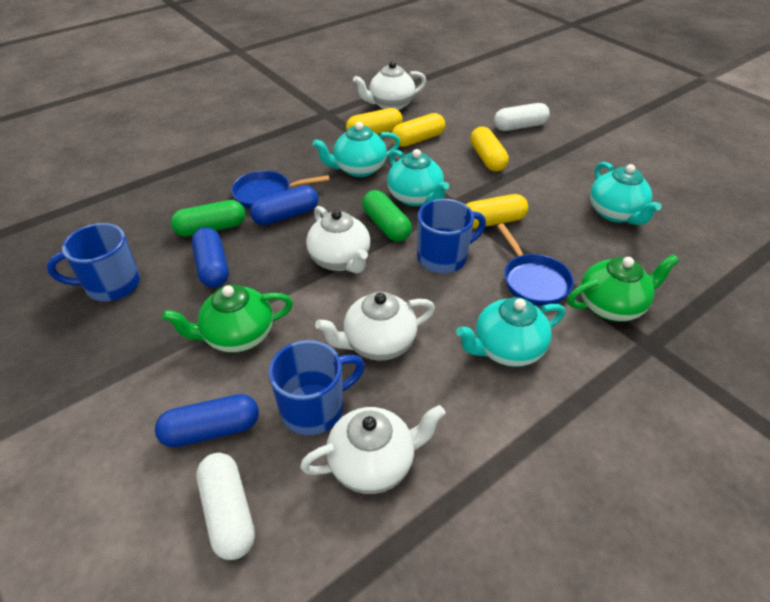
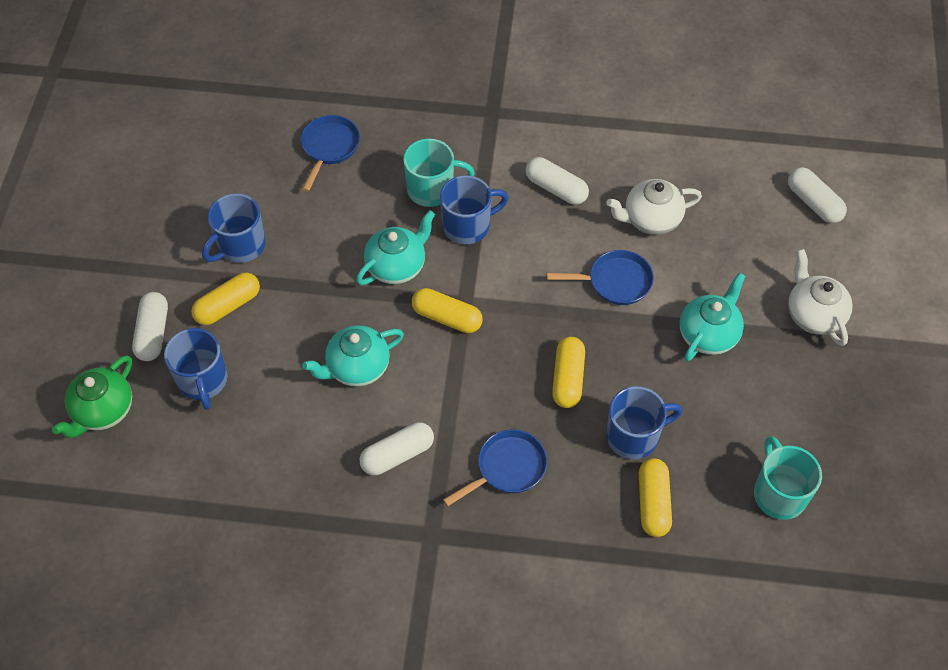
blue capsule: 3 -> 0
blue mug: 3 -> 4
blue pan: 2 -> 3
green capsule: 2 -> 0
green teapot: 2 -> 1
turquoise mug: 0 -> 2
turquoise teapot: 4 -> 3
white capsule: 2 -> 4
white teapot: 4 -> 2

